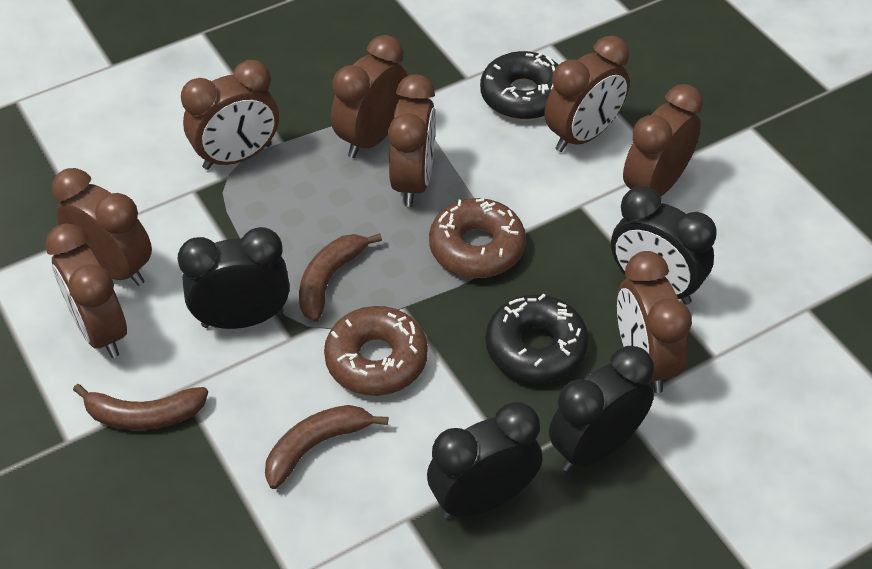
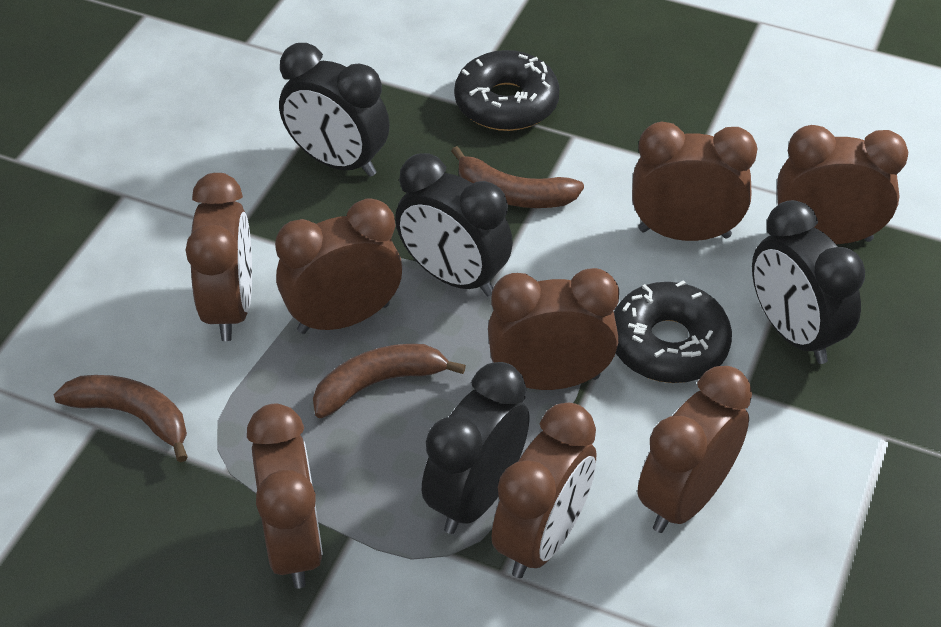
brown donut: 2 -> 0

